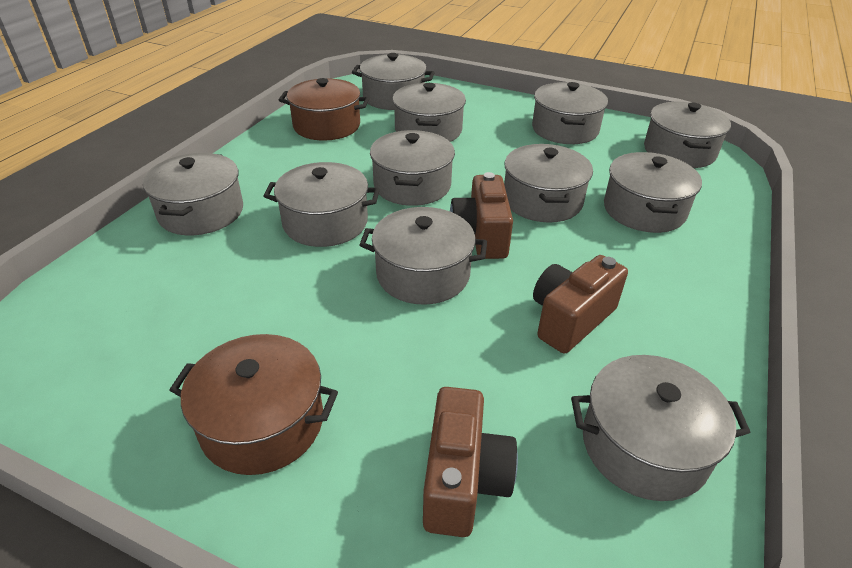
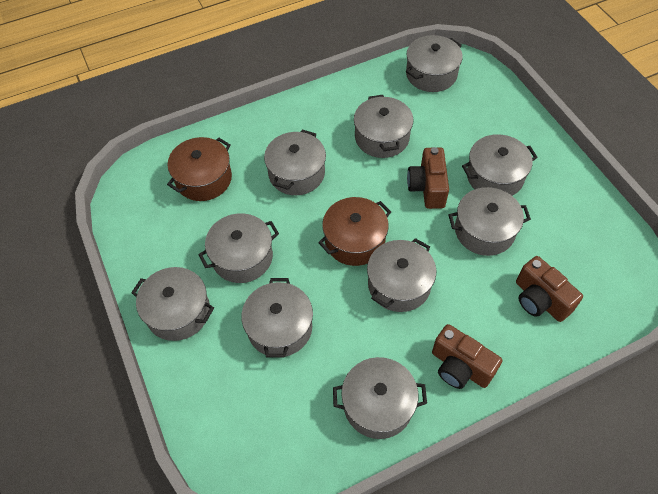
grey pot: 11 -> 10

